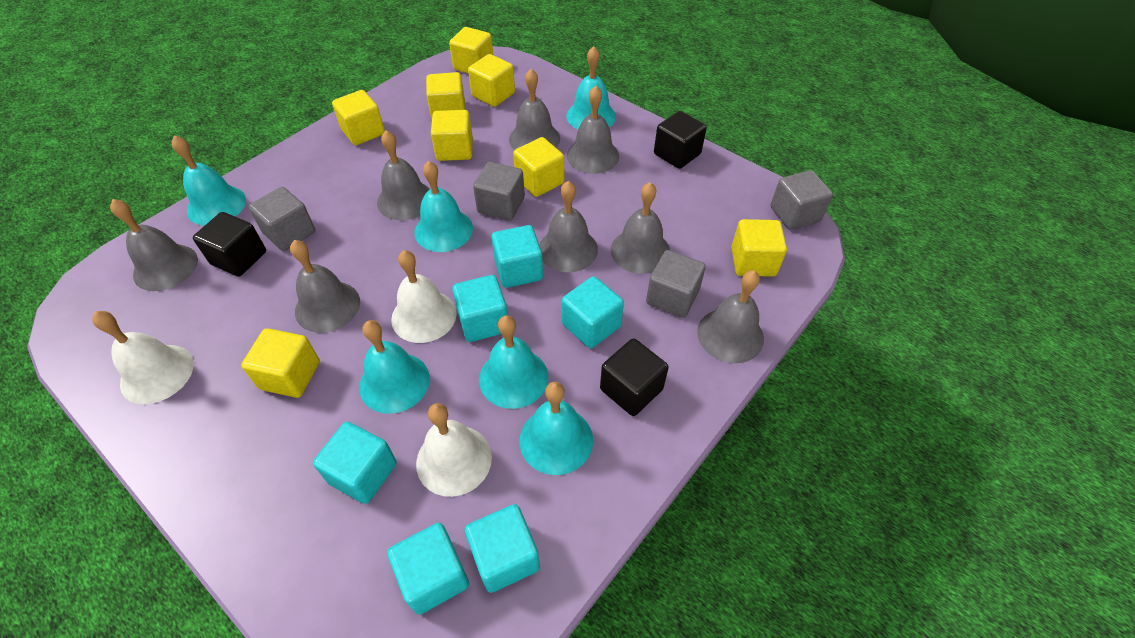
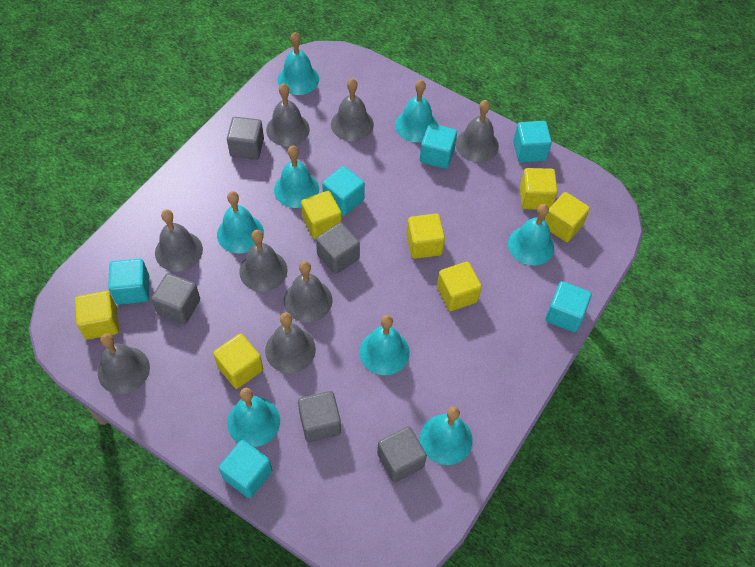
black cube: 3 -> 0
grey cube: 4 -> 5
turquoise bell: 6 -> 8
white bell: 3 -> 0
yellow cube: 8 -> 7

